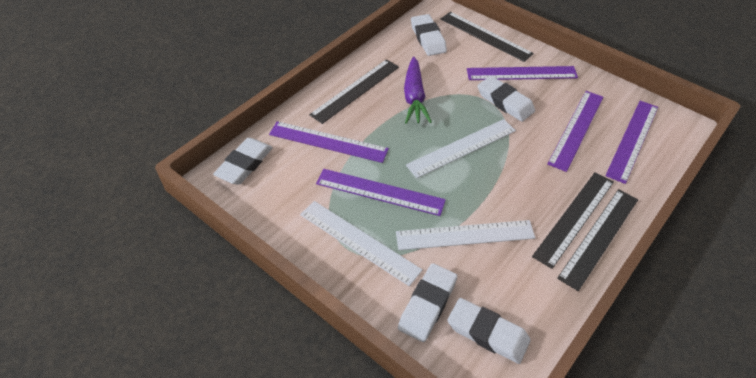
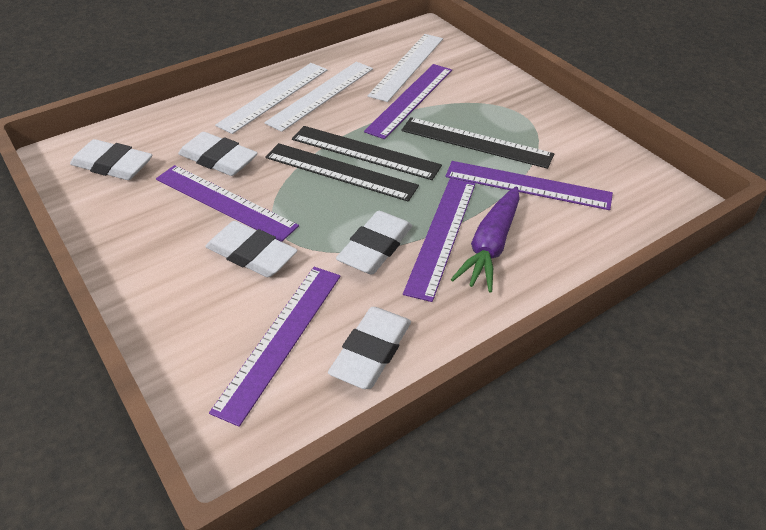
black ruler: 4 -> 3

